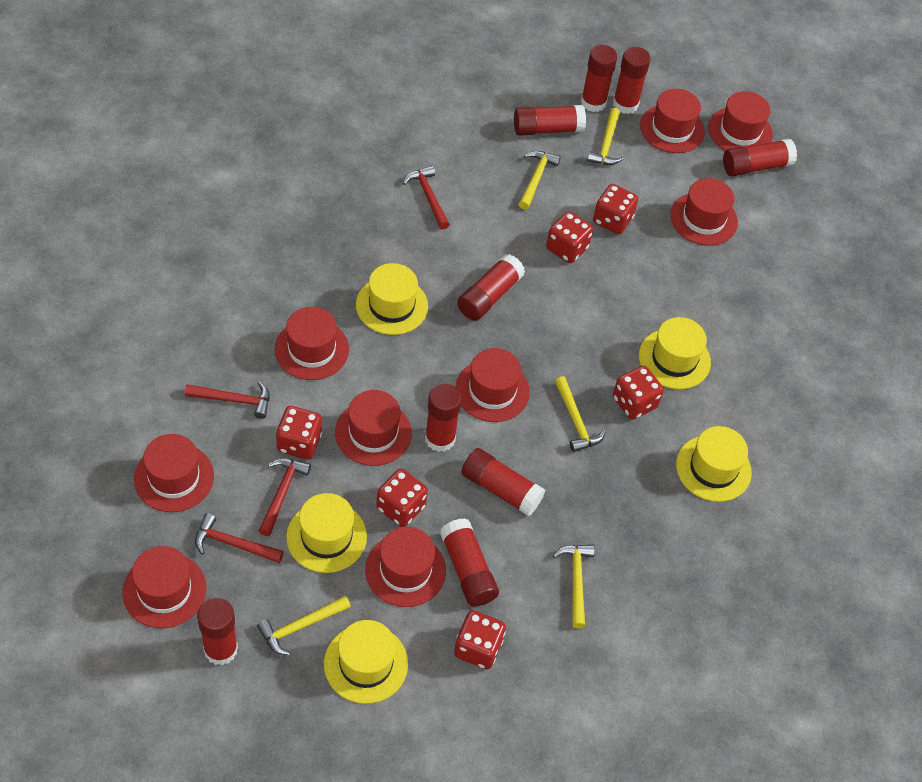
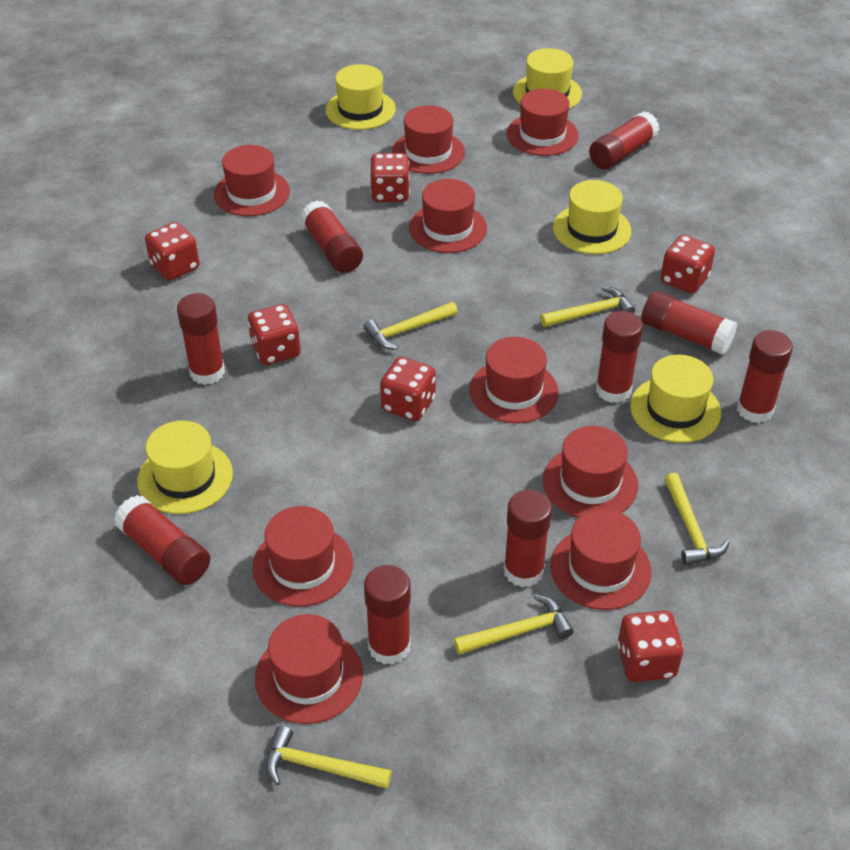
red hammer: 4 -> 0

